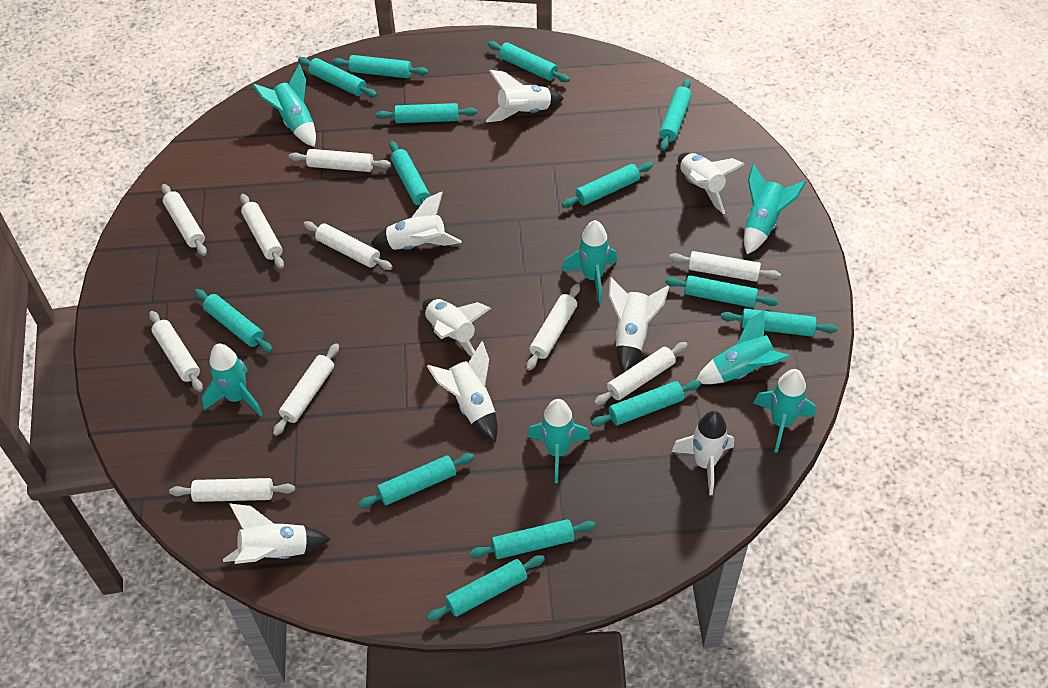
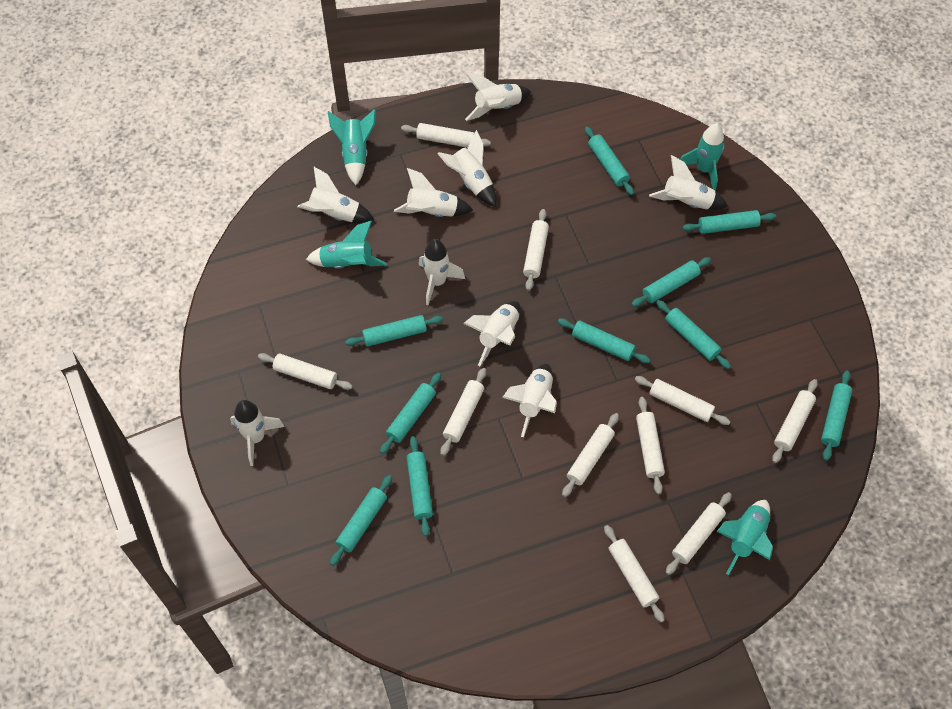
turquoise rocket: 7 -> 4
turquoise rolling pin: 14 -> 10
white rocket: 8 -> 9

